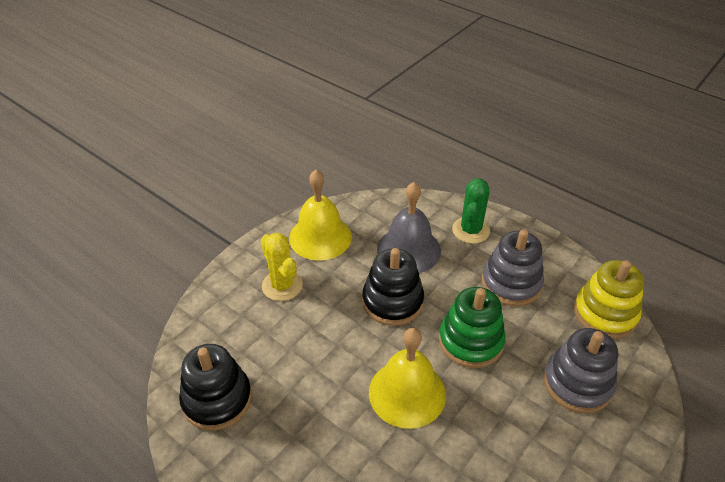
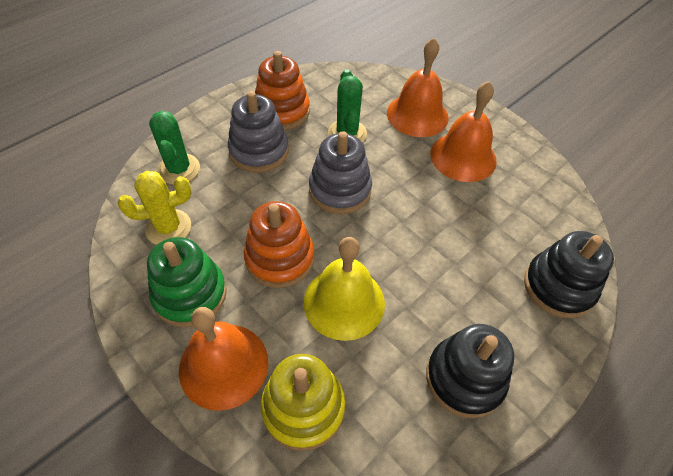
green cactus: 1 -> 2
grey bell: 1 -> 0
orange bell: 0 -> 3
orange stacking toy: 0 -> 2
yellow bell: 2 -> 1

